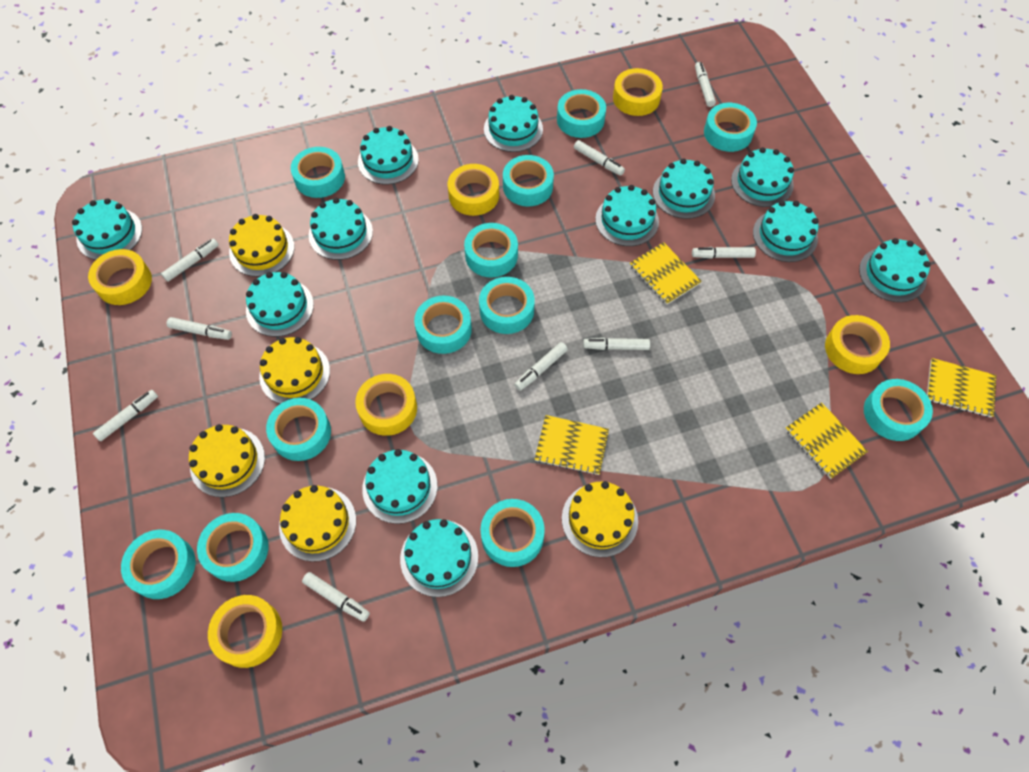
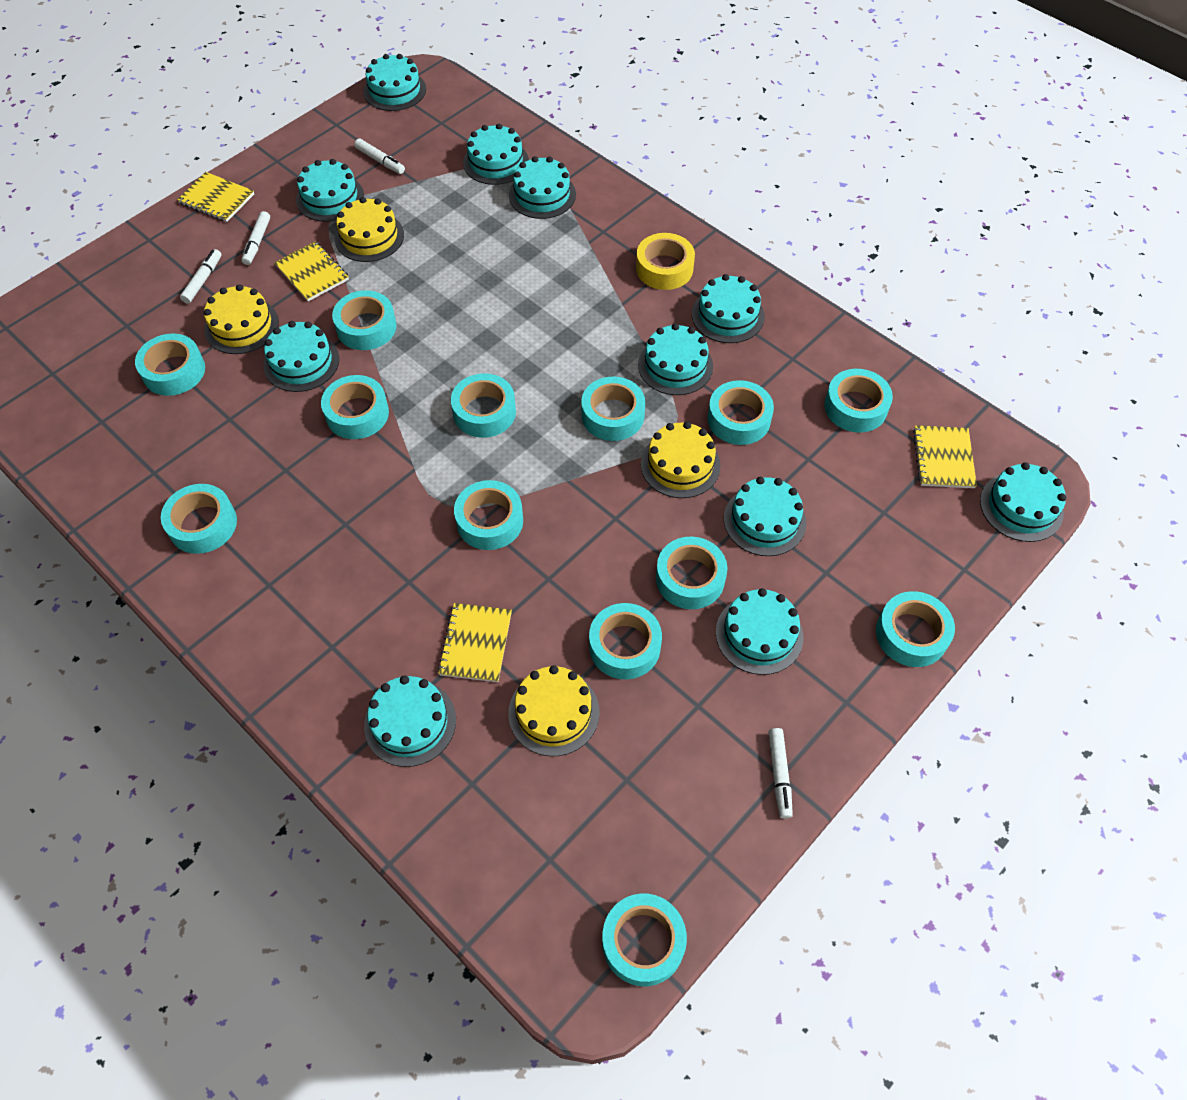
turquoise cake: 12 -> 11
turquoise tape: 12 -> 13
white marker: 9 -> 4
yellow cake: 5 -> 4
yellow tape: 6 -> 1

